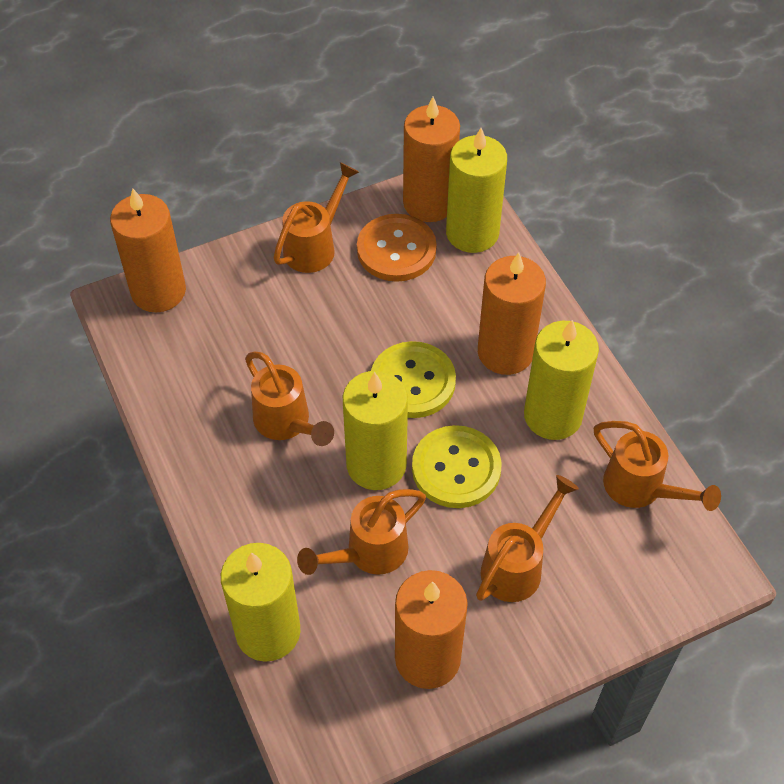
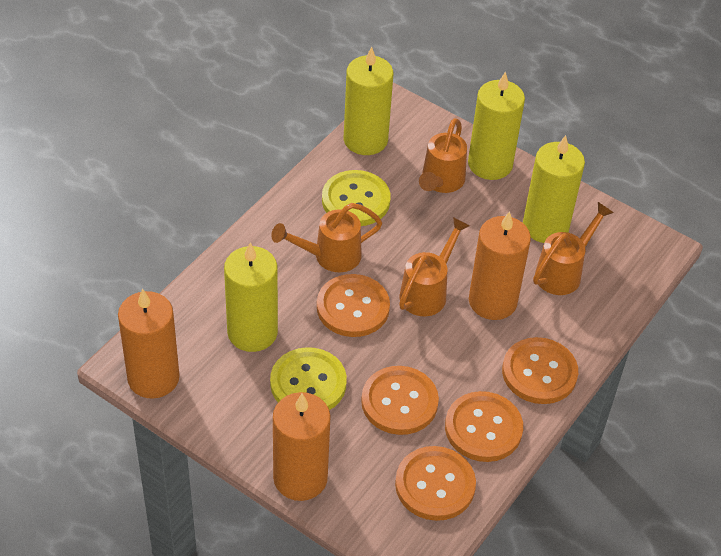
orange button: 1 -> 5
orange candle: 4 -> 3
orange watering can: 5 -> 4

